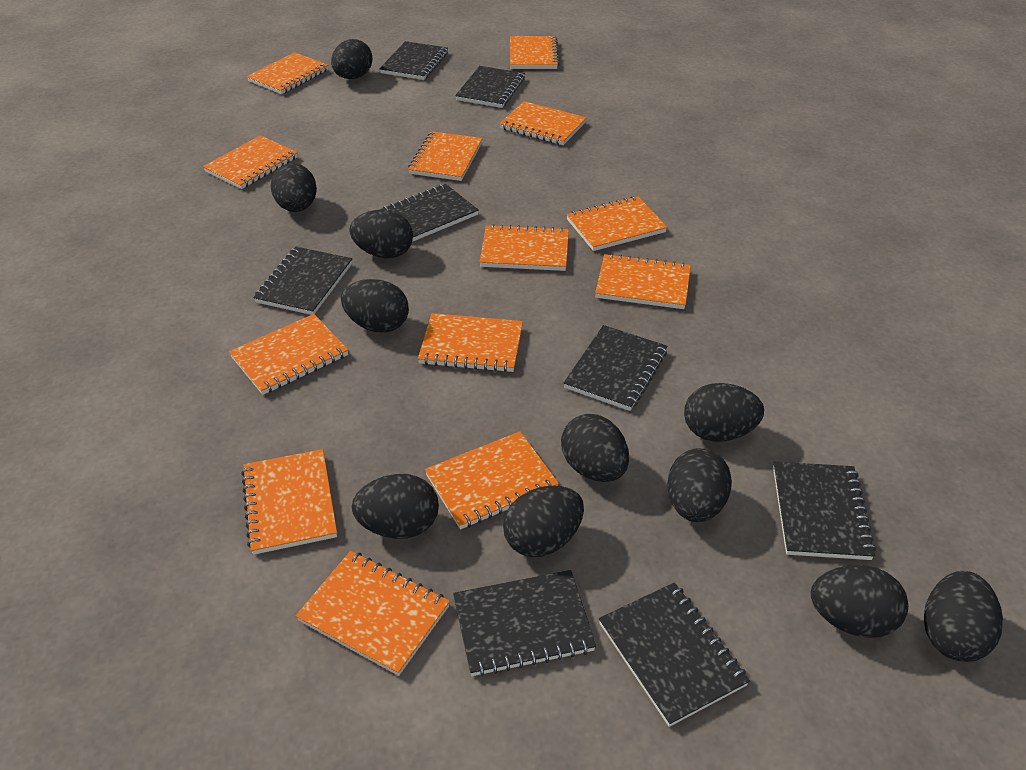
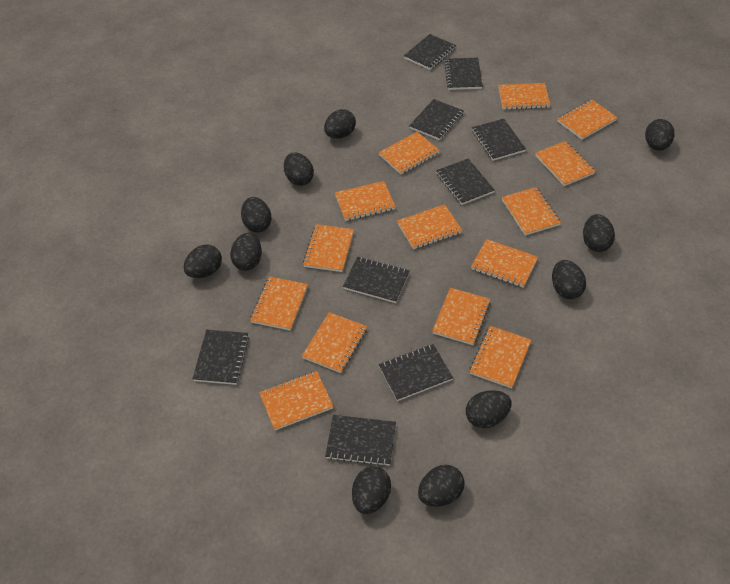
black notebook: 8 -> 9
orange notebook: 13 -> 14

